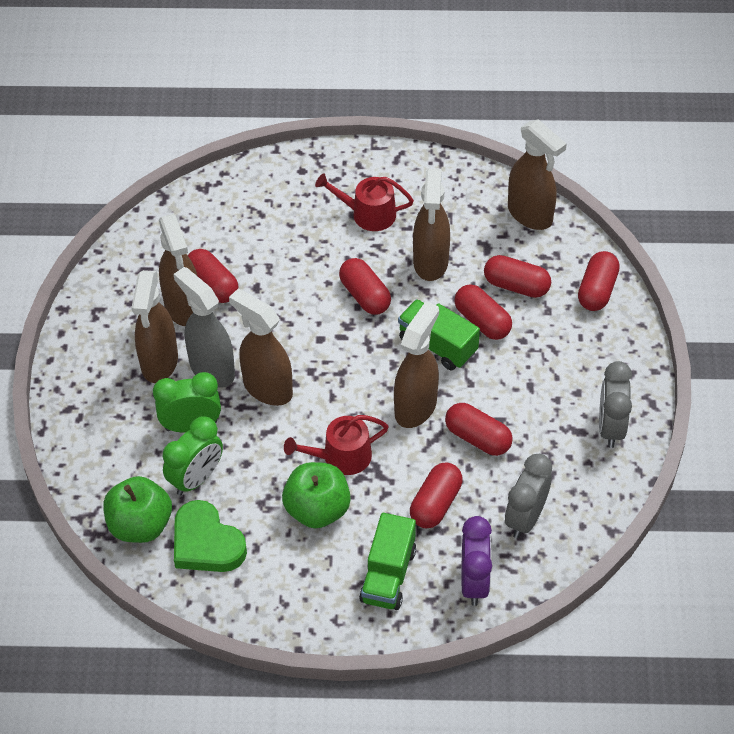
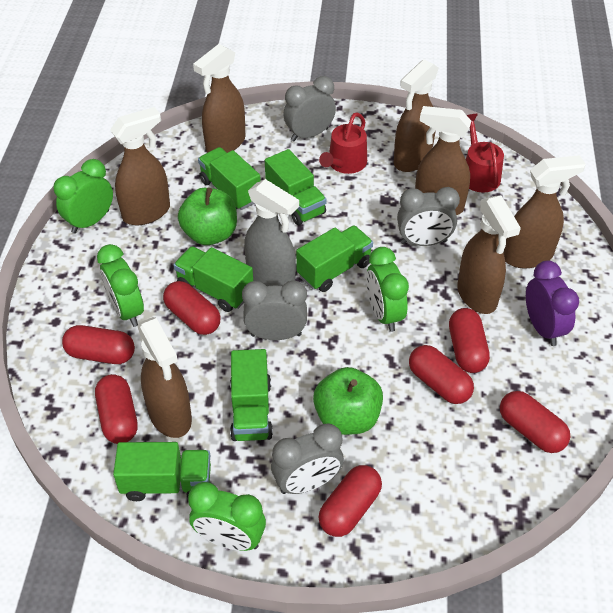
brown spray bottle: 6 -> 7
green clock: 2 -> 4
green heart: 1 -> 0
green truck: 2 -> 6
grey clock: 2 -> 4

